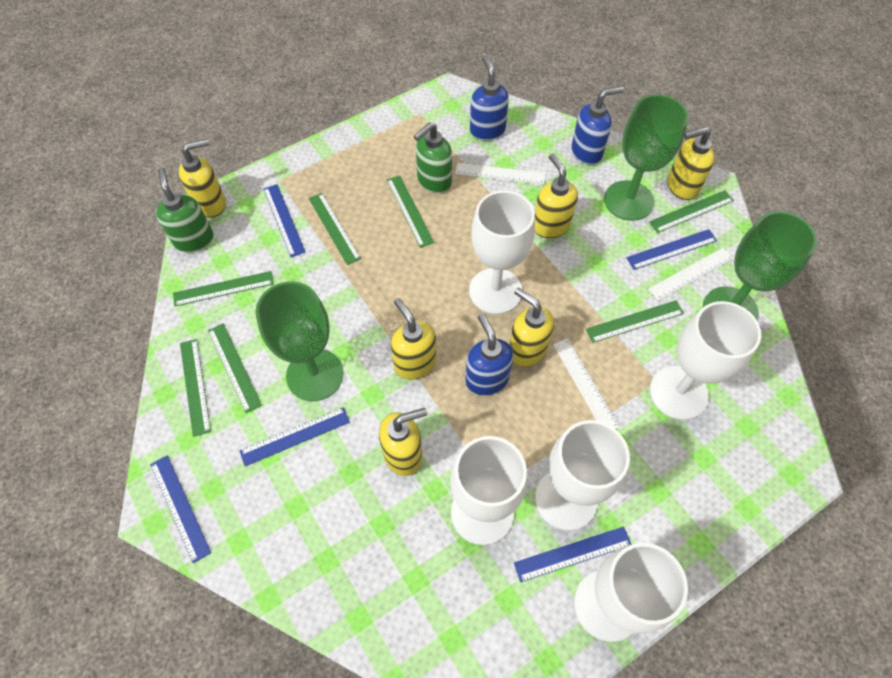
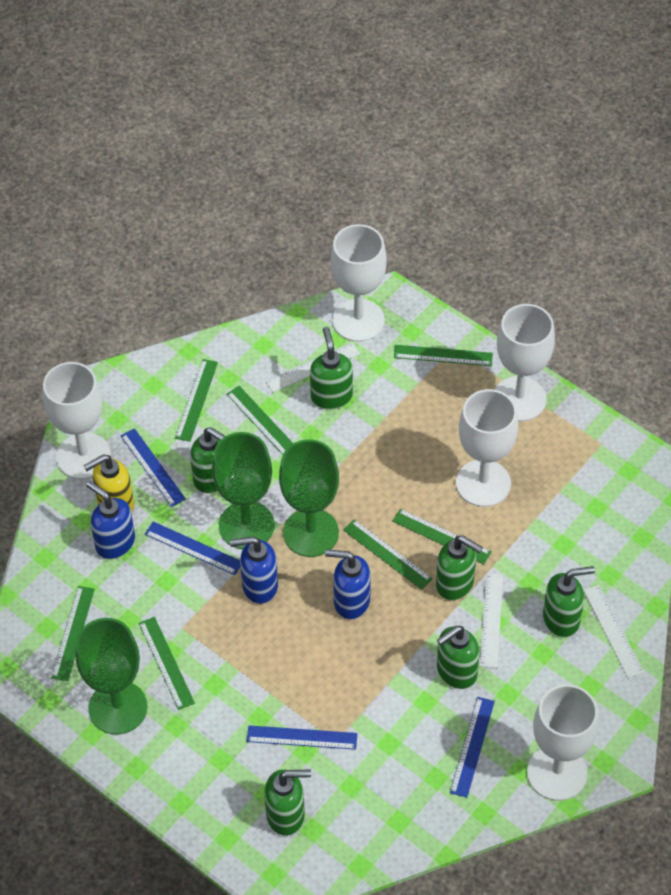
blue ruler: 5 -> 4
green soap dispenser: 2 -> 6
yellow soap dispenser: 6 -> 1

